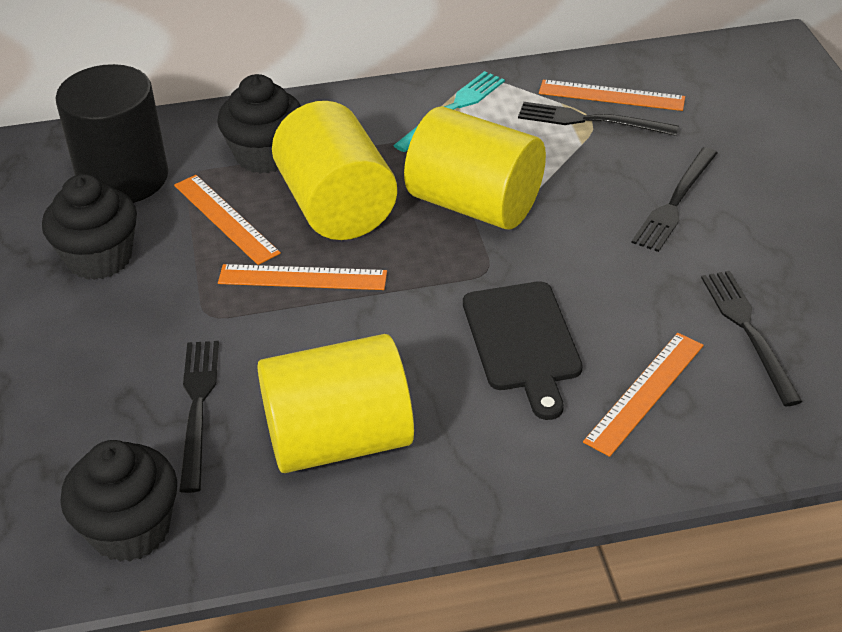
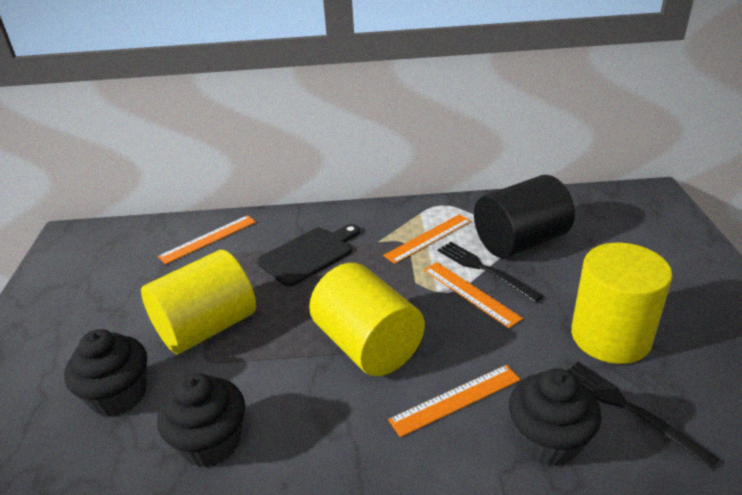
black fork: 4 -> 2
turquoise fork: 1 -> 0

